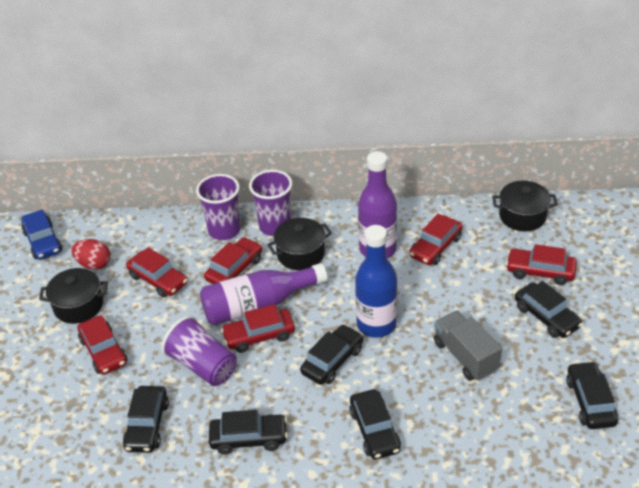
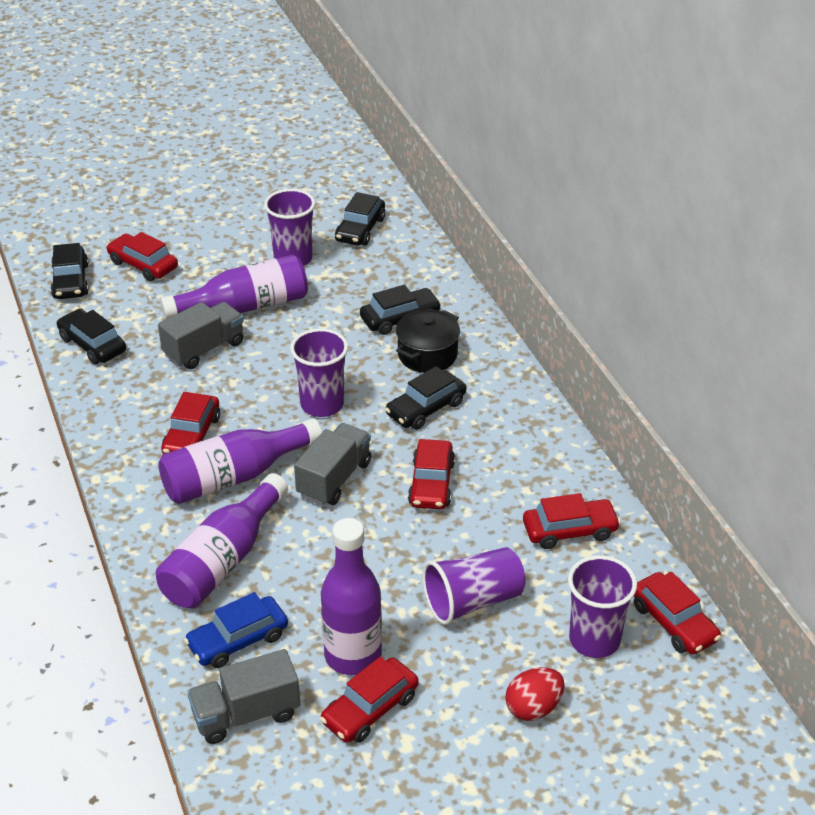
black car: 6 -> 5
black pot: 3 -> 1
blue bottle: 1 -> 0
grey truck: 1 -> 3
purple bottle: 2 -> 4
purple cup: 3 -> 4

